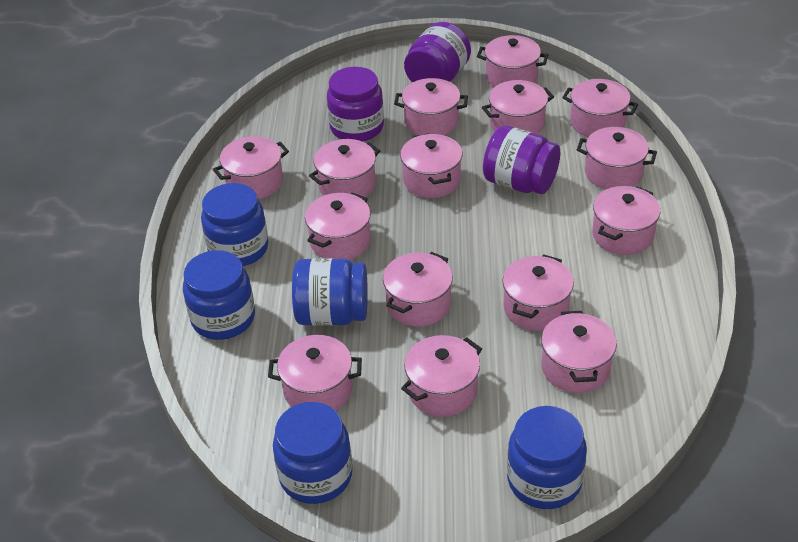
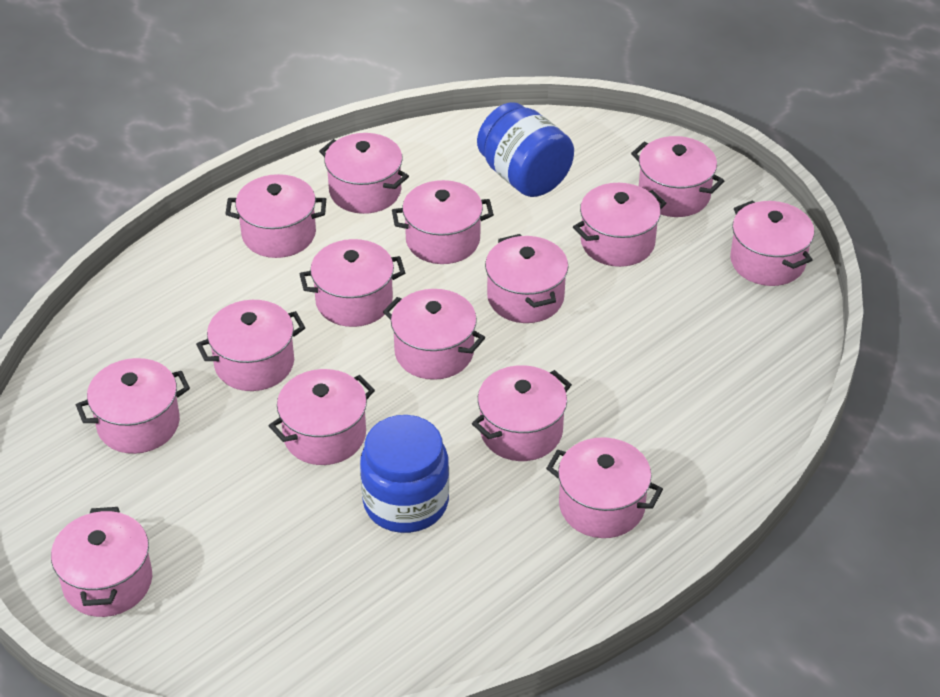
blue jar: 5 -> 2
purple jar: 3 -> 0

